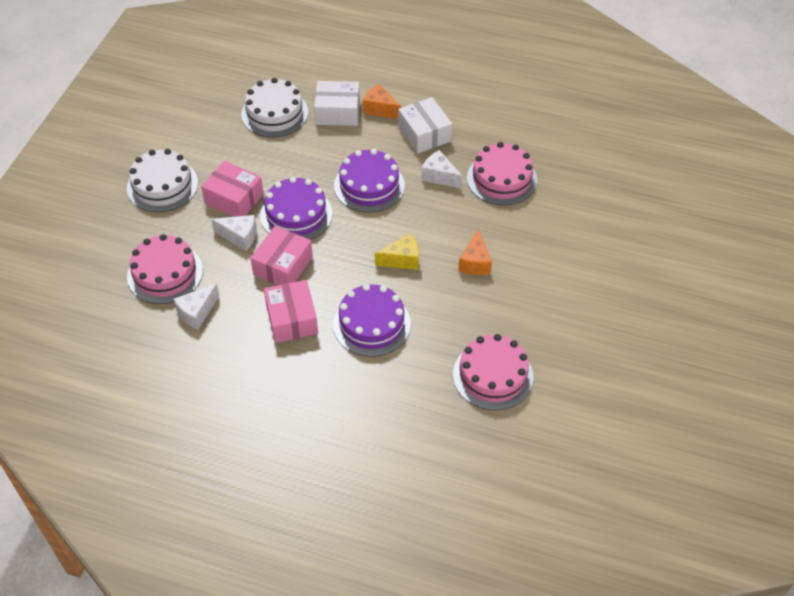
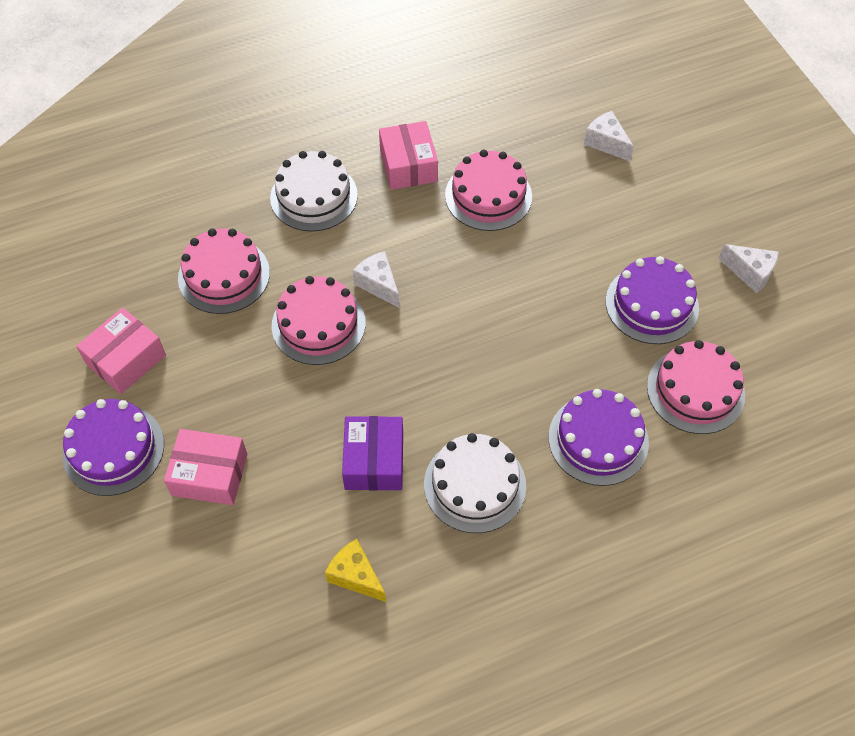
orange cheese: 2 -> 0
pink cake: 3 -> 4
purple box: 0 -> 1
white box: 2 -> 0

